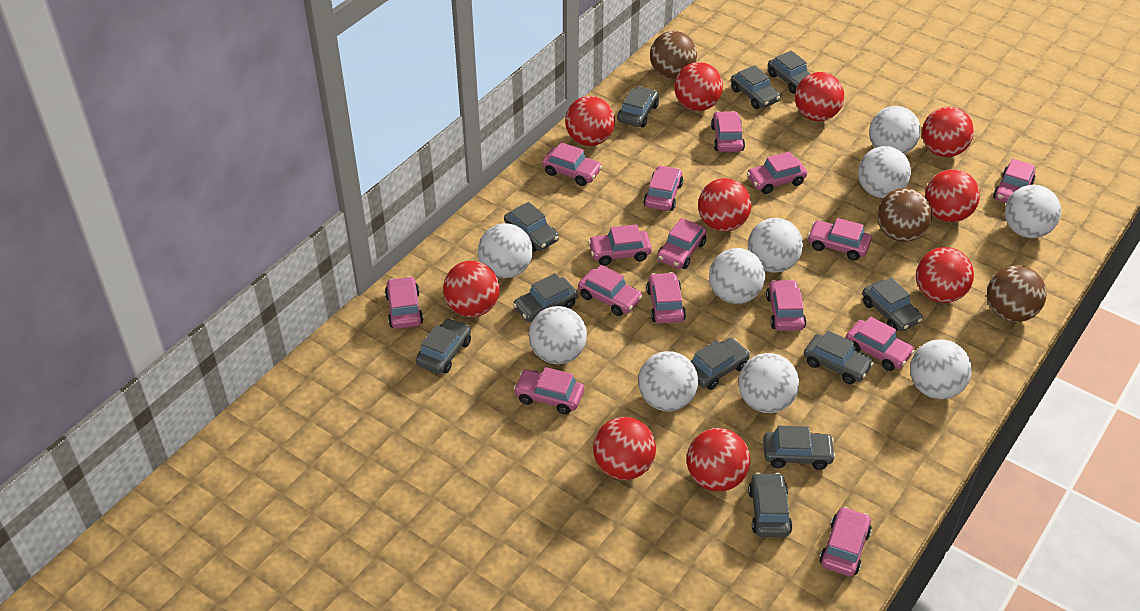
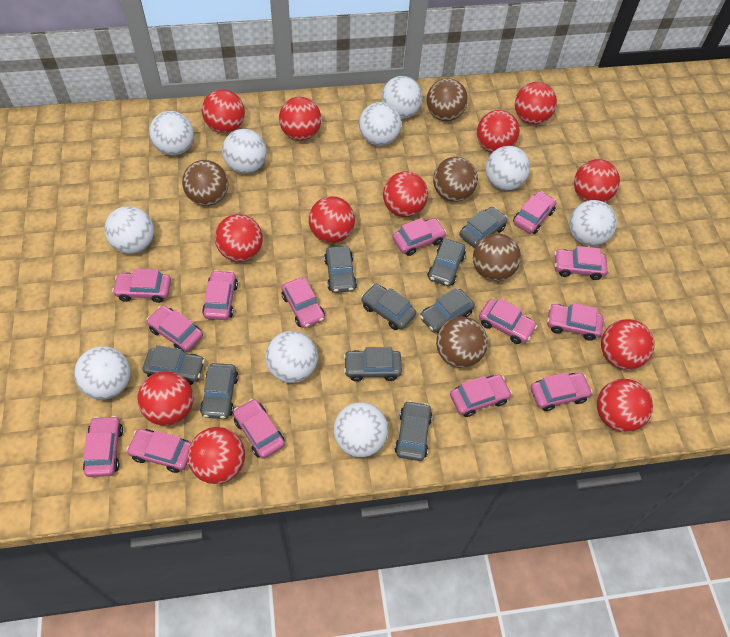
brown ball: 3 -> 5
grey car: 11 -> 9
pink car: 15 -> 14
red ball: 10 -> 12

